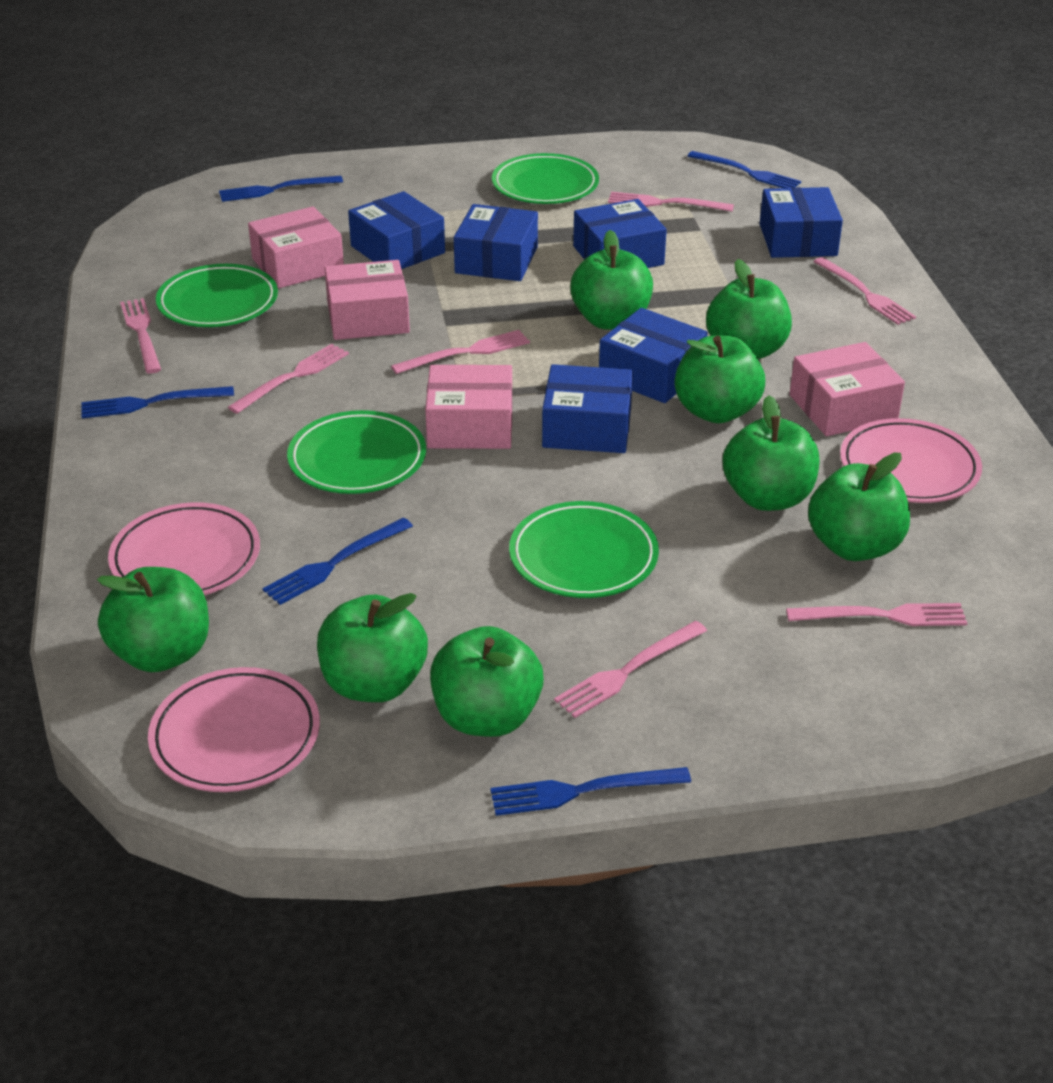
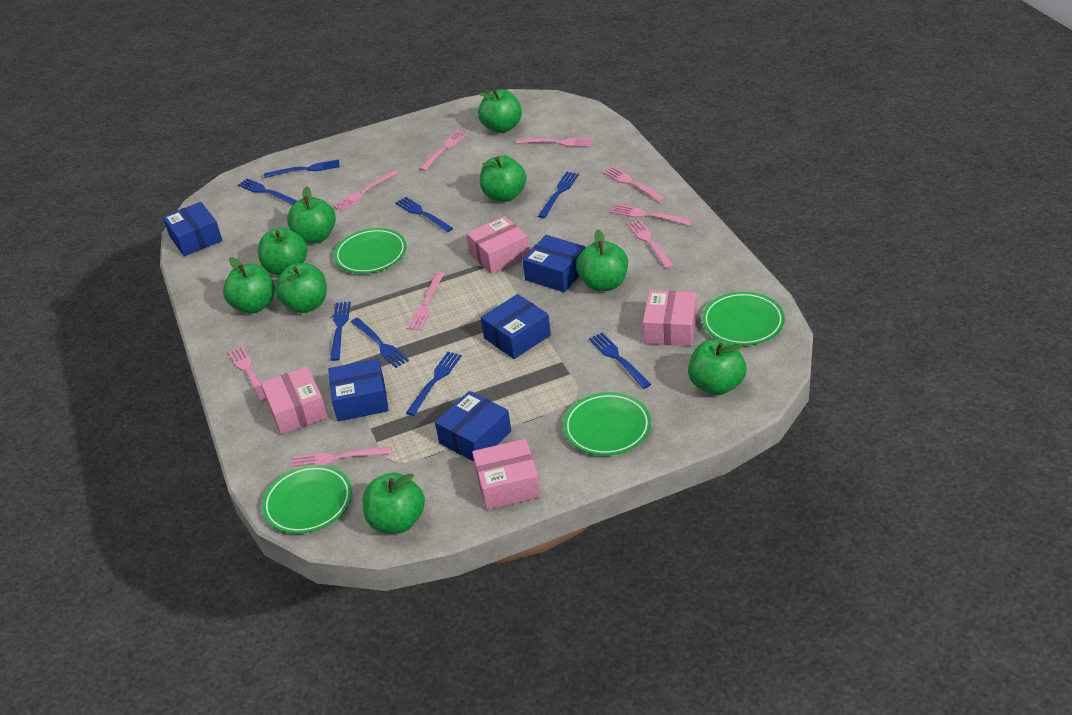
blue box: 6 -> 5
blue fork: 5 -> 8
green apple: 8 -> 9
pink fork: 7 -> 9
pink plate: 3 -> 0

